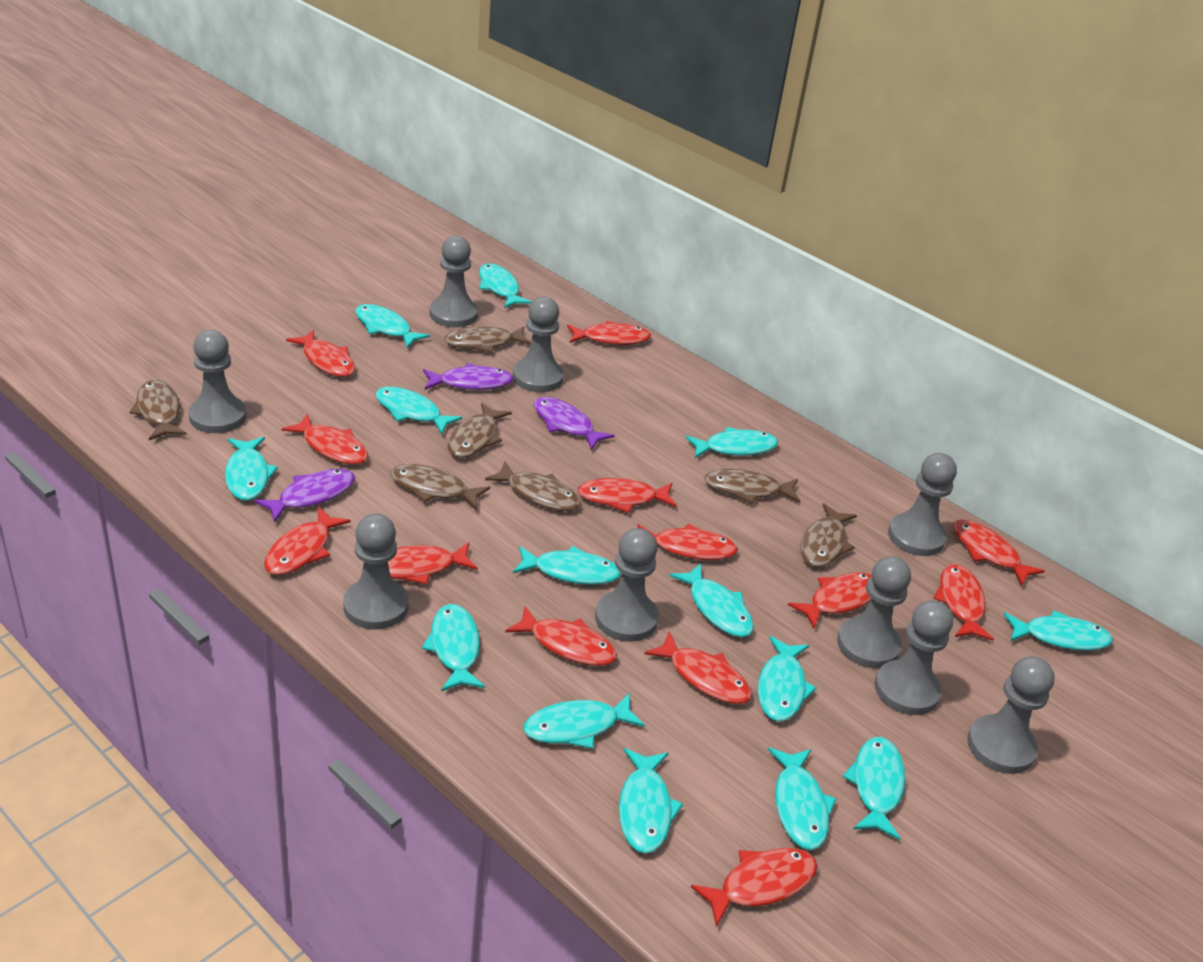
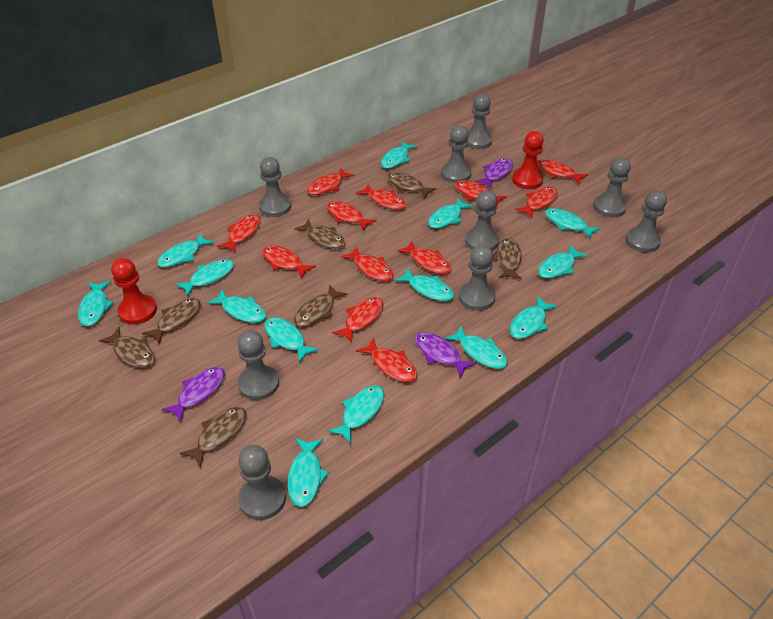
red fish: 13 -> 12
red pawn: 0 -> 2

